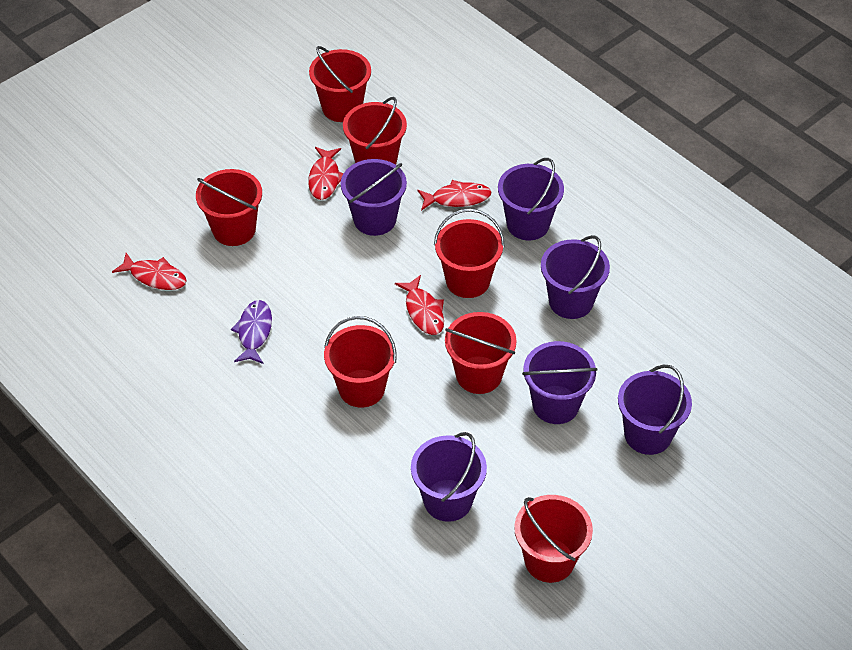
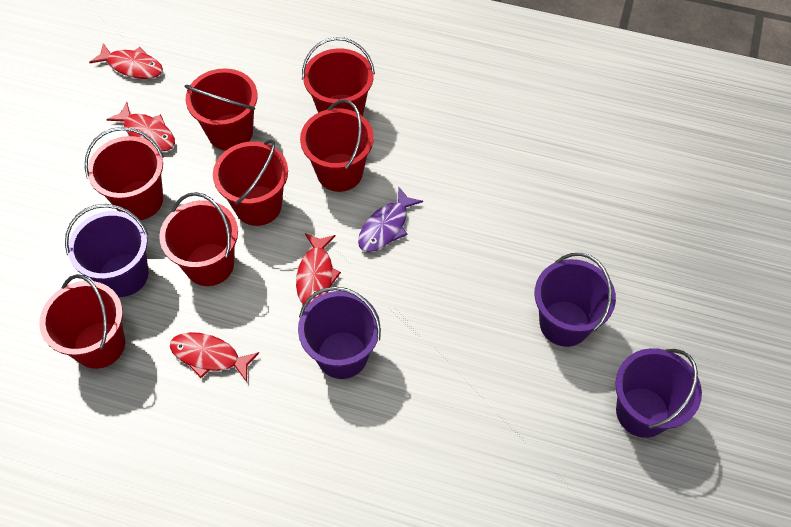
purple bucket: 6 -> 4

